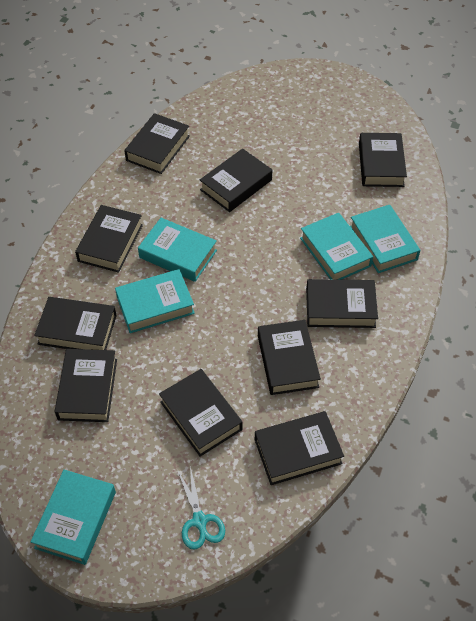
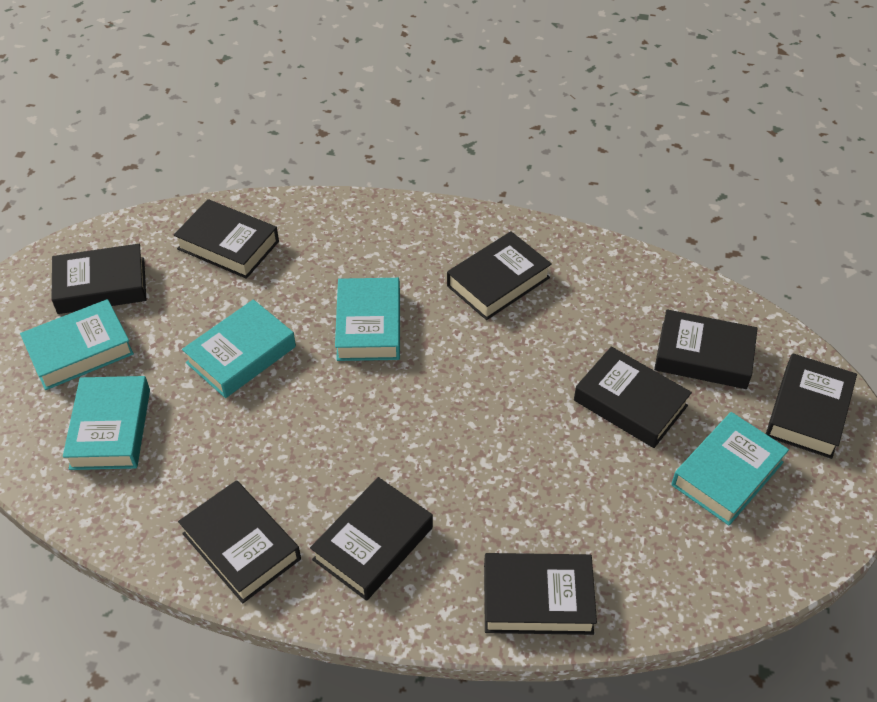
black book: 10 -> 9
turquoise scissors: 1 -> 0

